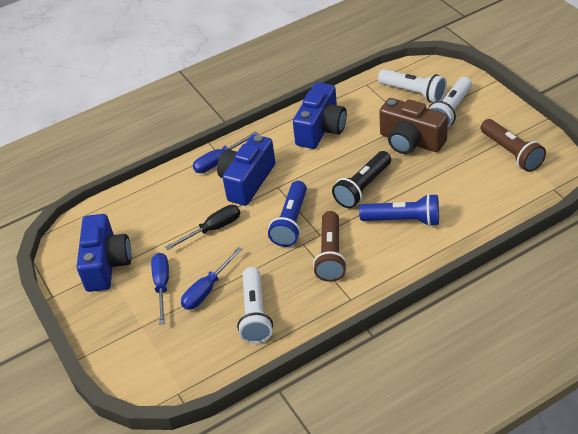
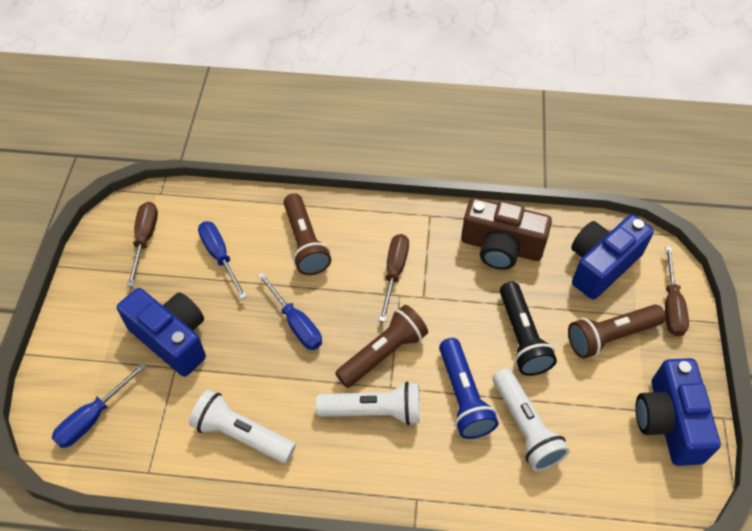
black screwdriver: 1 -> 0
blue flashlight: 2 -> 1
brown flashlight: 2 -> 3
brown screwdriver: 0 -> 3

